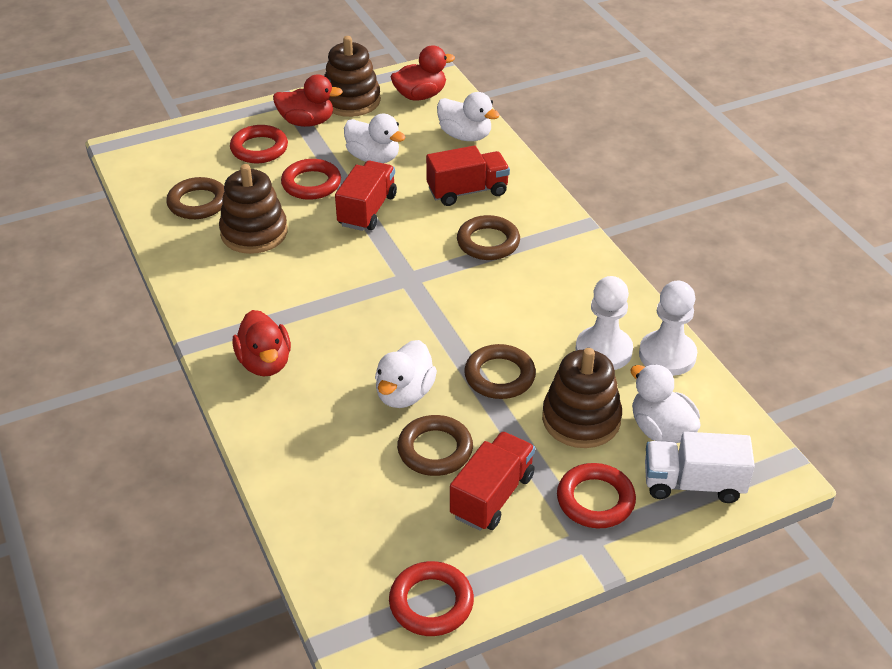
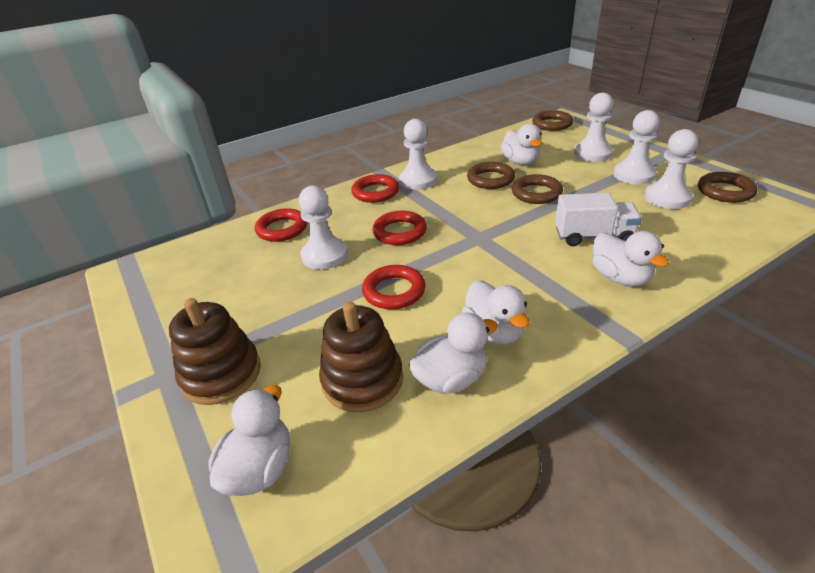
brown stacking toy: 3 -> 2
red duck: 3 -> 0
red truck: 3 -> 0
white duck: 4 -> 5
white pawn: 2 -> 5

